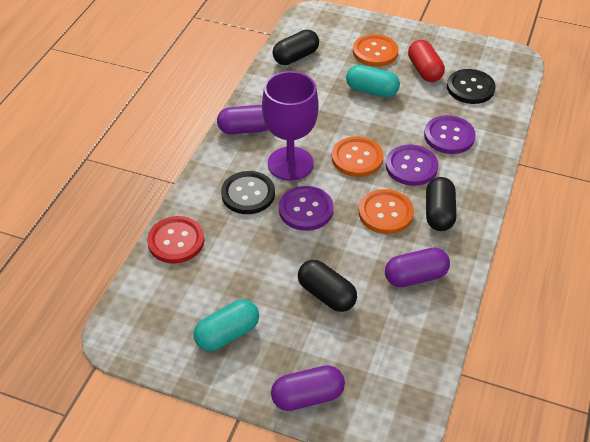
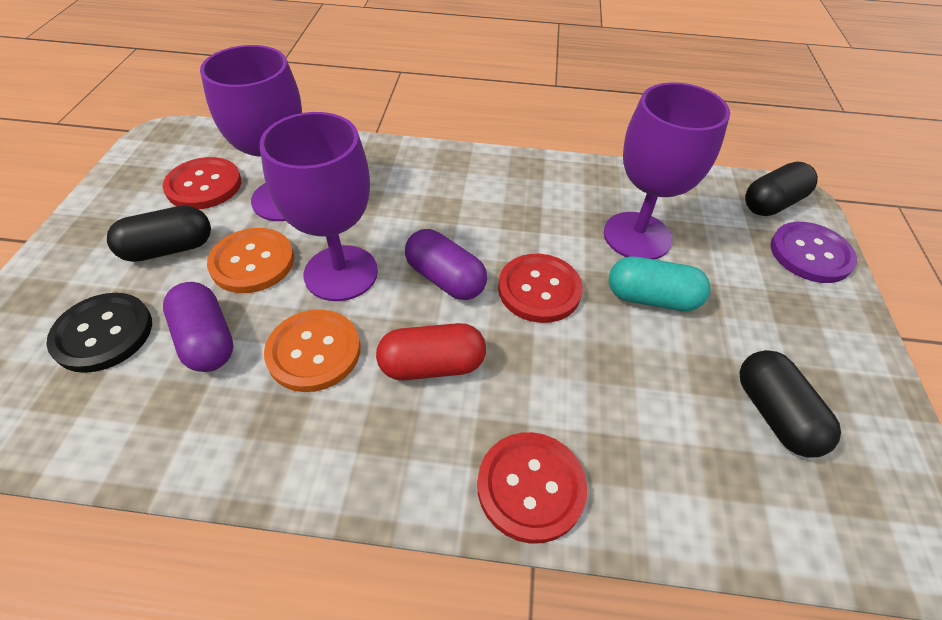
black button: 2 -> 1
orange button: 3 -> 2
purple button: 3 -> 1
purple capsule: 3 -> 2
purple goblet: 1 -> 3
red button: 1 -> 3
turquoise capsule: 2 -> 1

